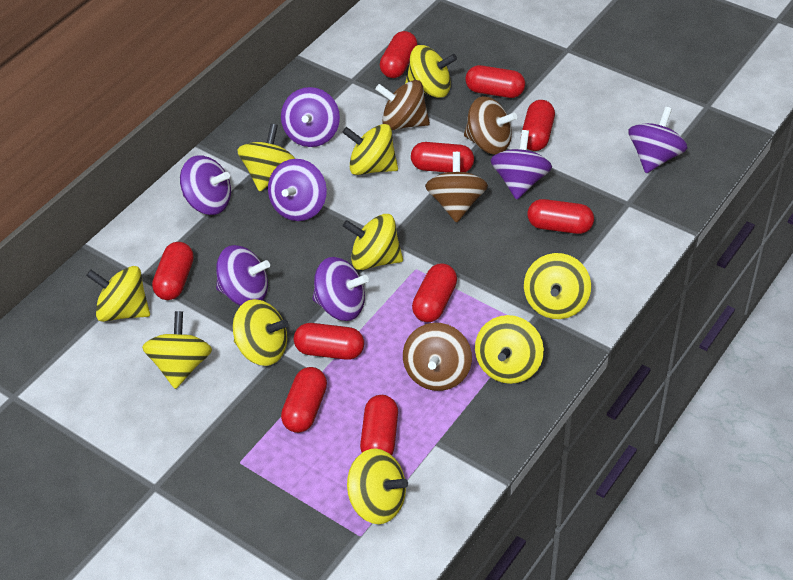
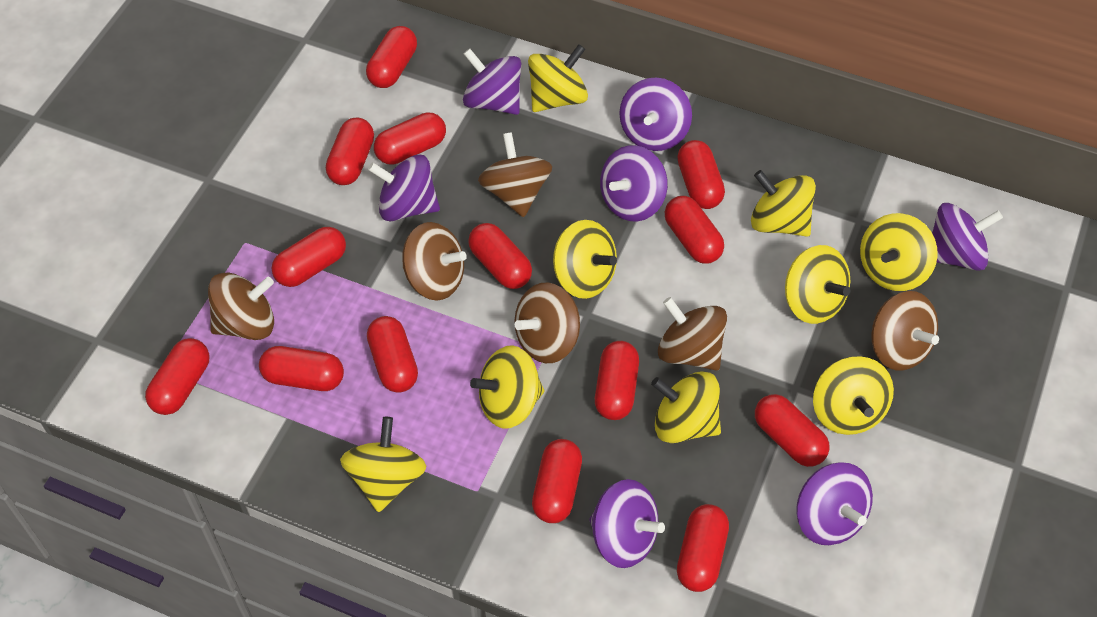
brown spinning top: 4 -> 6
red capsule: 10 -> 14
yellow spinning top: 10 -> 9

